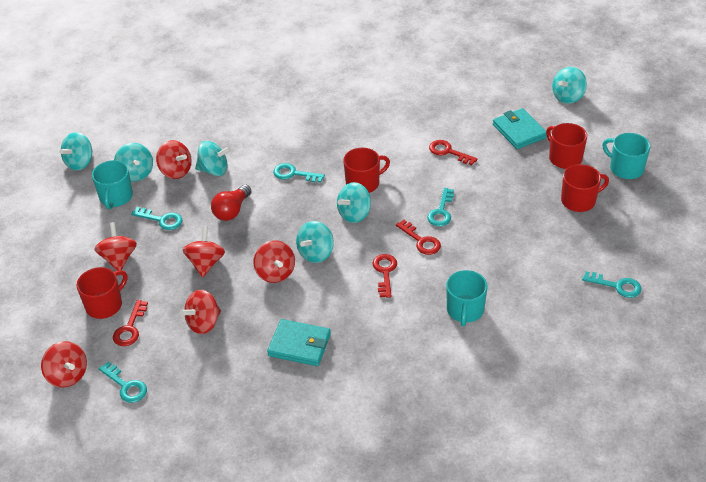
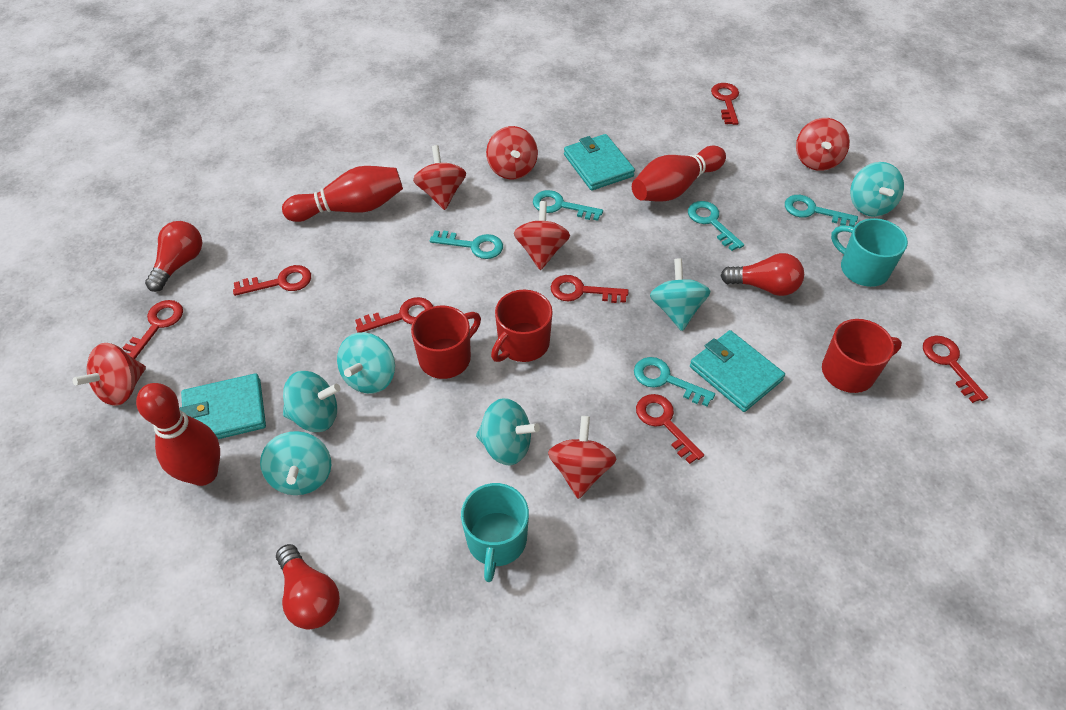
red bowling pin: 0 -> 3
red key: 4 -> 7
red light bulb: 1 -> 3
red mug: 4 -> 3
turquoise mug: 3 -> 2
turquoise wallet: 2 -> 3

